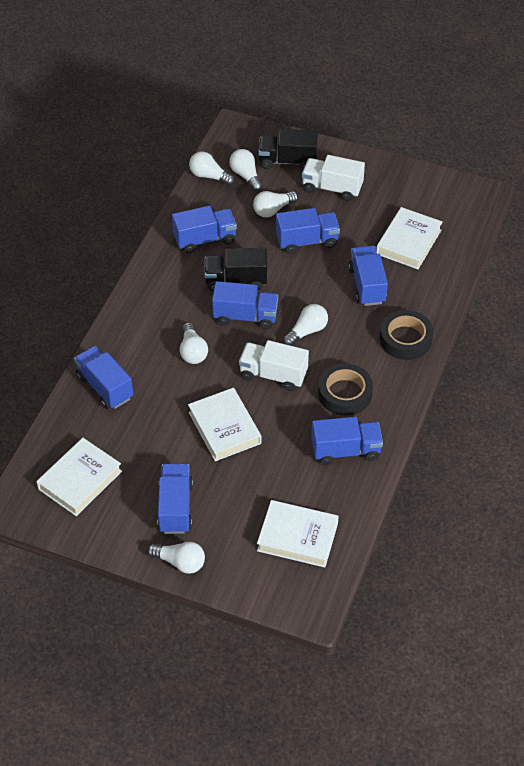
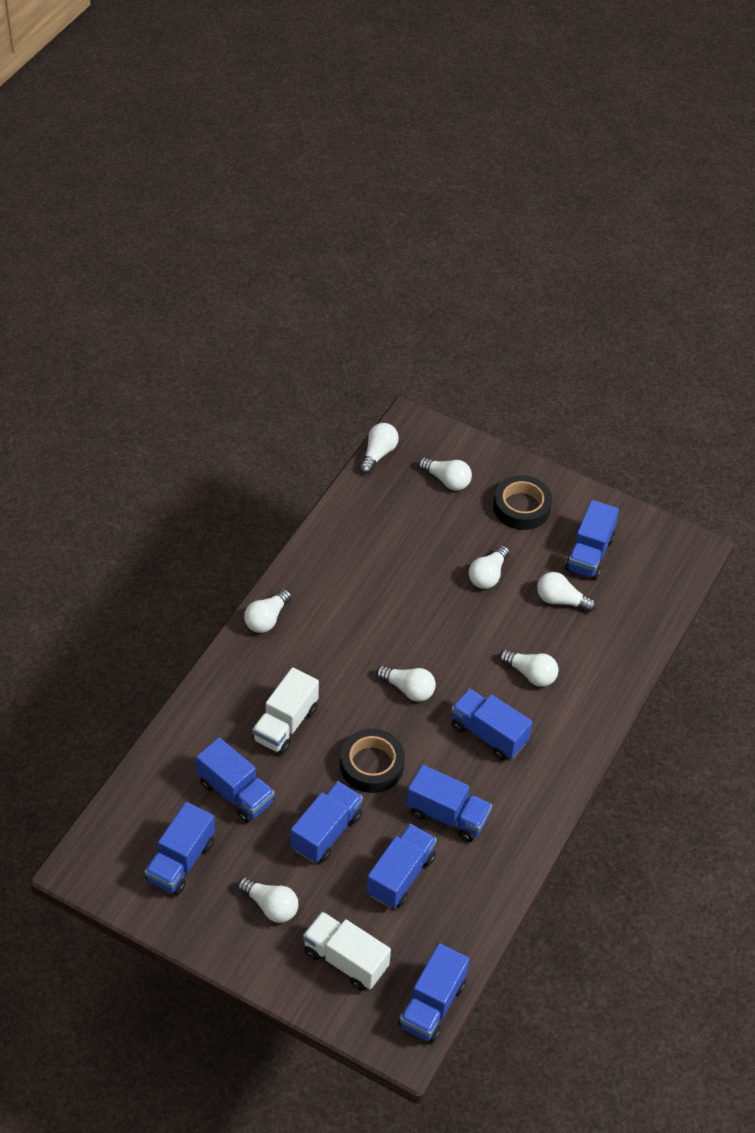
black truck: 2 -> 0
blue truck: 7 -> 8
white book: 4 -> 0
white light bulb: 6 -> 8

